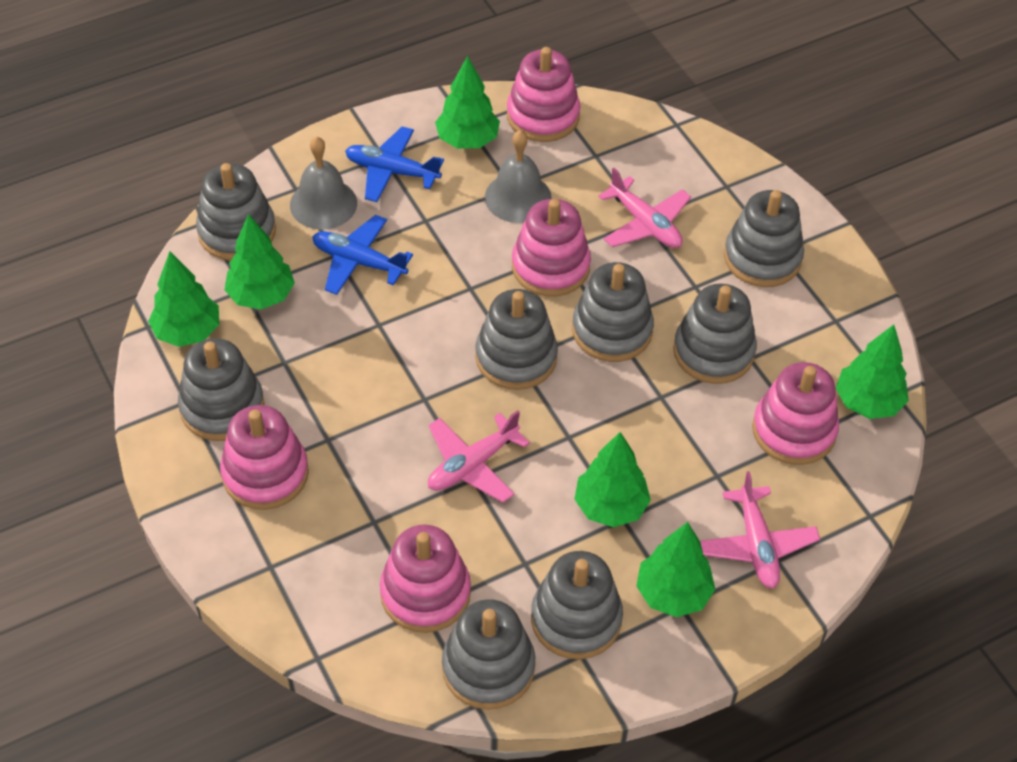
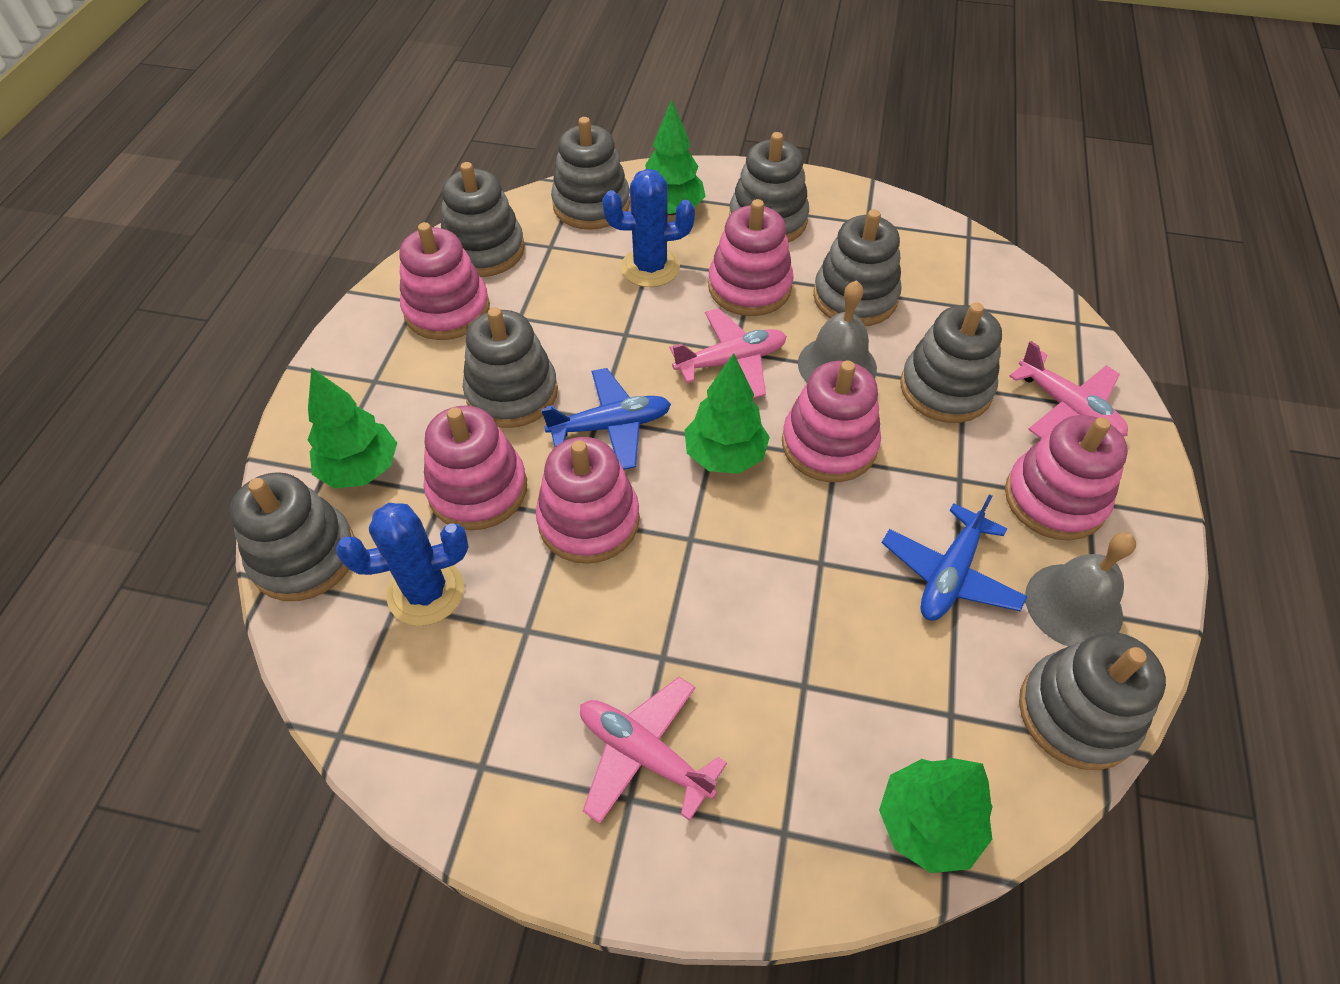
blue cactus: 0 -> 2
green tree: 6 -> 4
pink stacking toy: 5 -> 6

